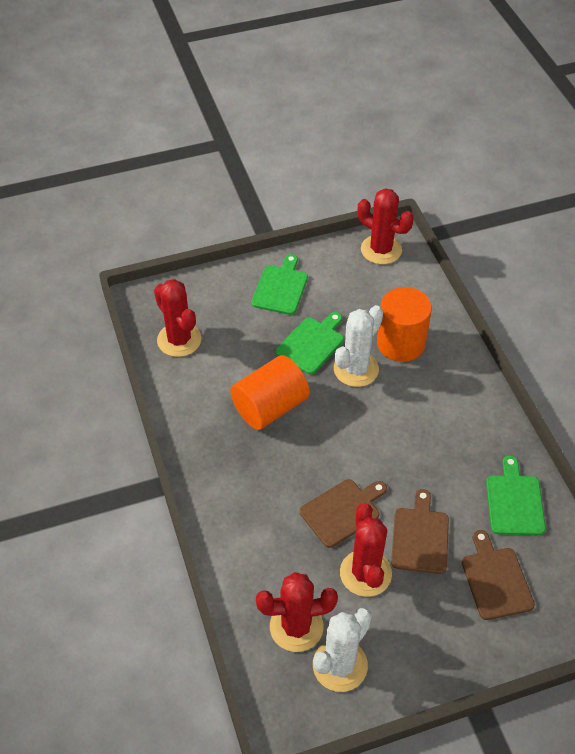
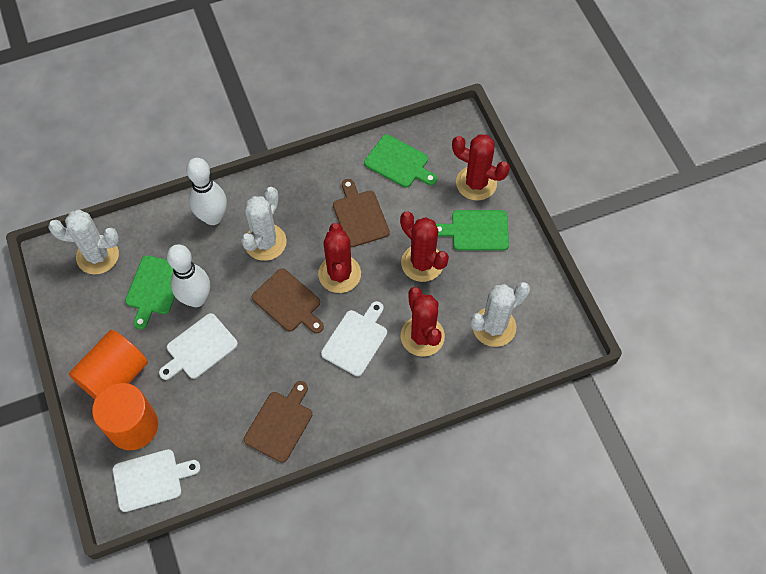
white bowling pin: 0 -> 2
white cactus: 2 -> 3
white cutting board: 0 -> 3

